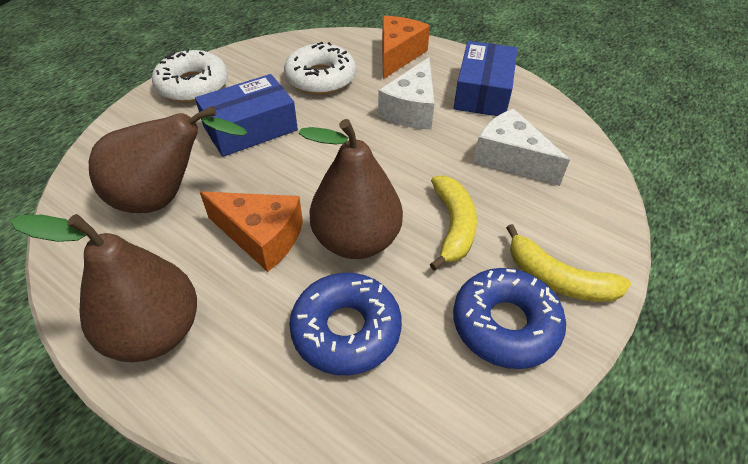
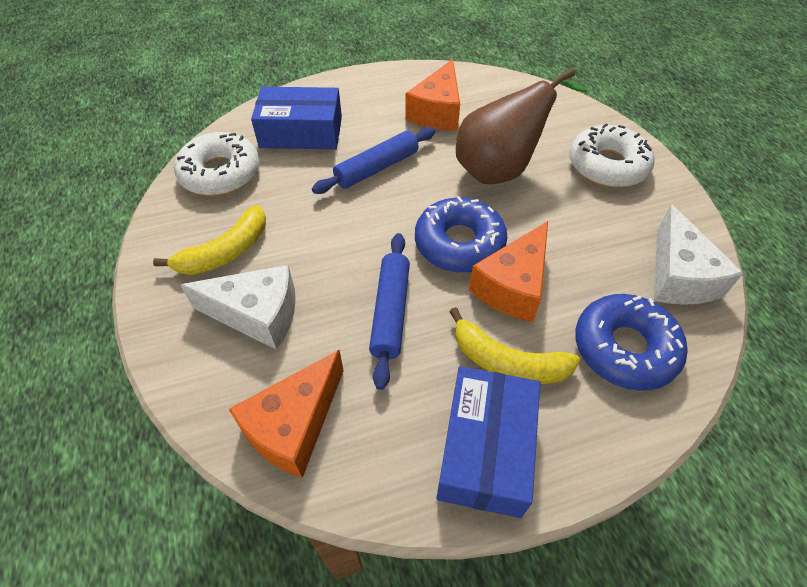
blue rolling pin: 0 -> 2
brown pear: 3 -> 1
orange cheese: 2 -> 3

